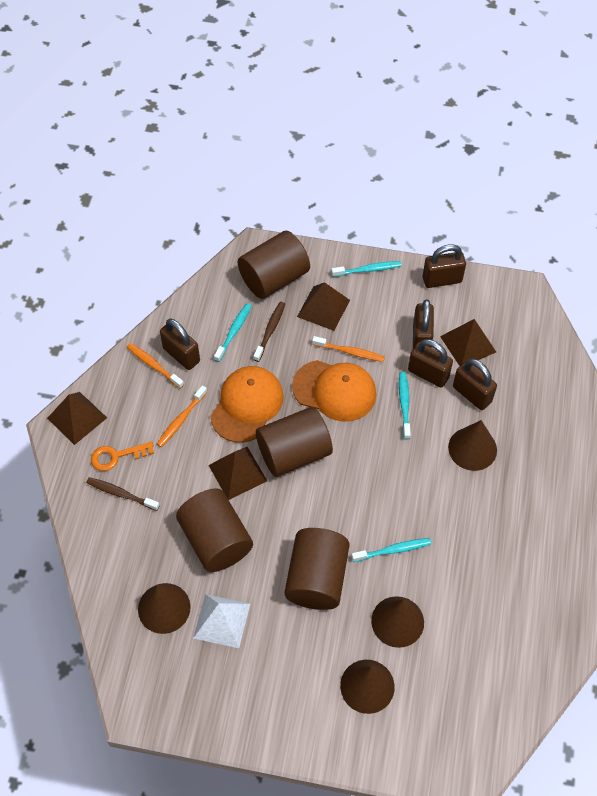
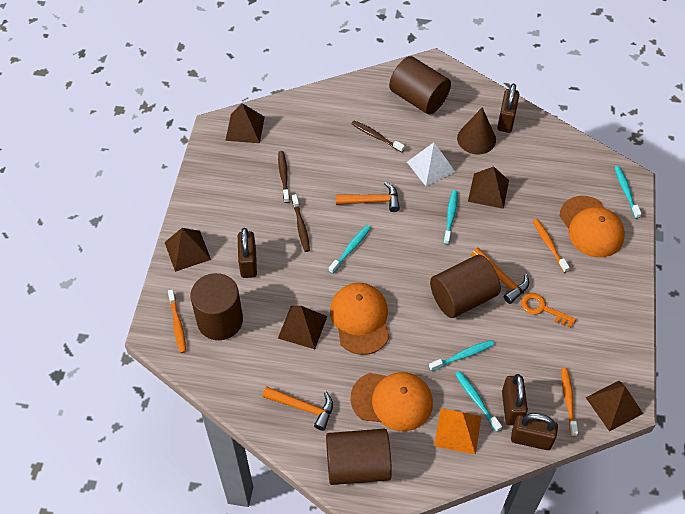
brown cone: 4 -> 1
brown padlock: 5 -> 4
brown pyramid: 4 -> 5
brown toothbrush: 2 -> 3
orange cap: 2 -> 3
orange hammer: 0 -> 3
orange pyramid: 0 -> 1
turquoise toothbrush: 4 -> 5

